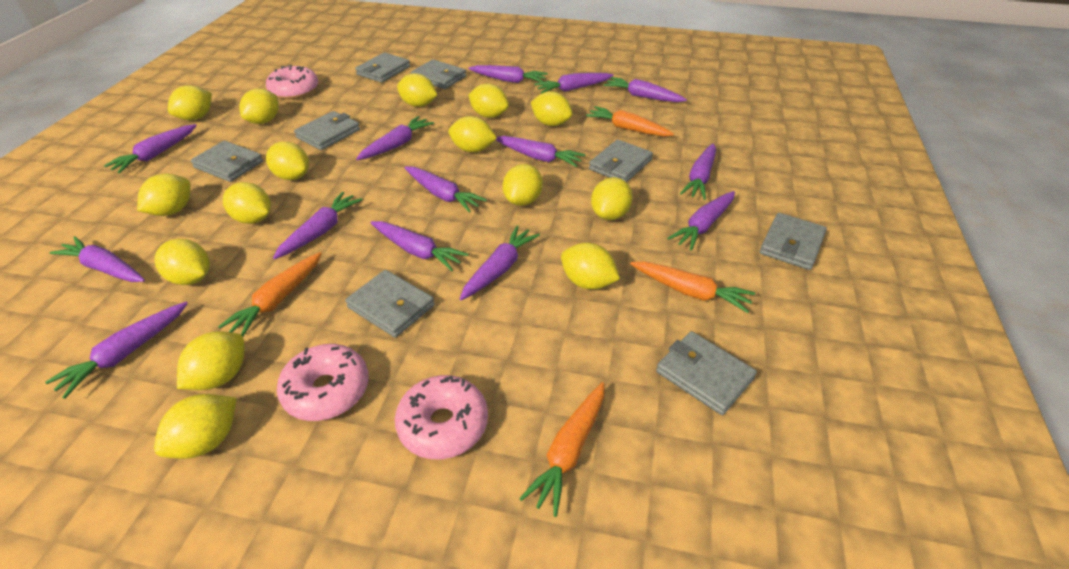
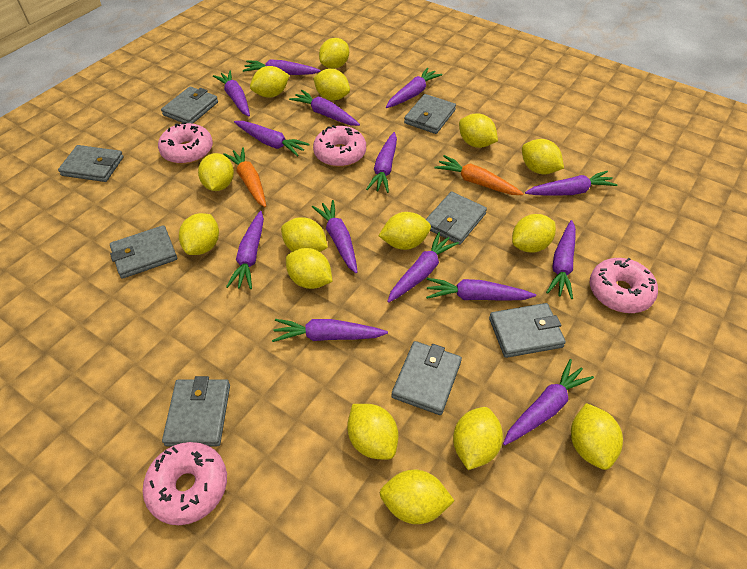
orange carrot: 4 -> 2
pink donut: 3 -> 4

